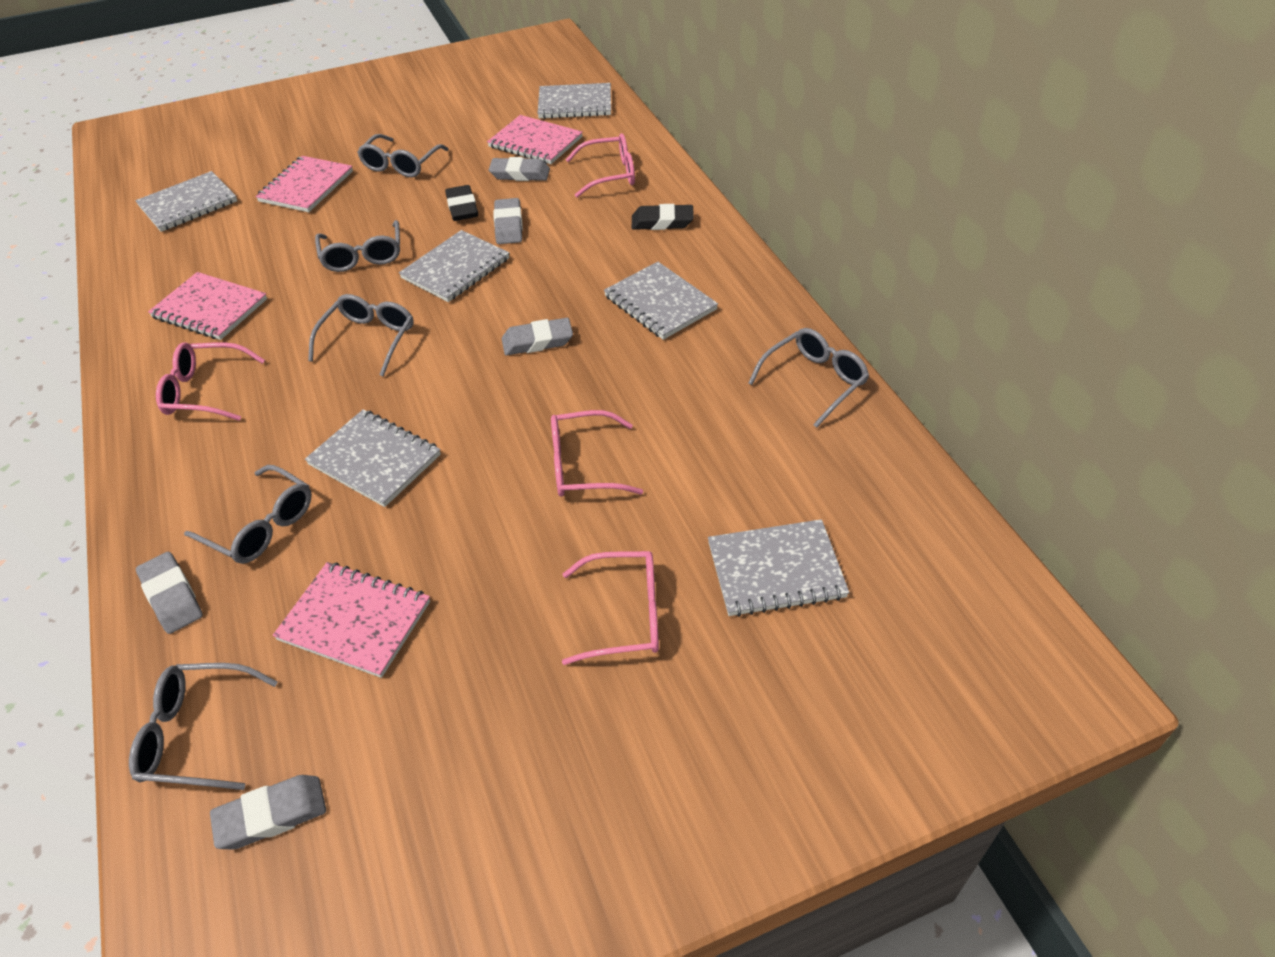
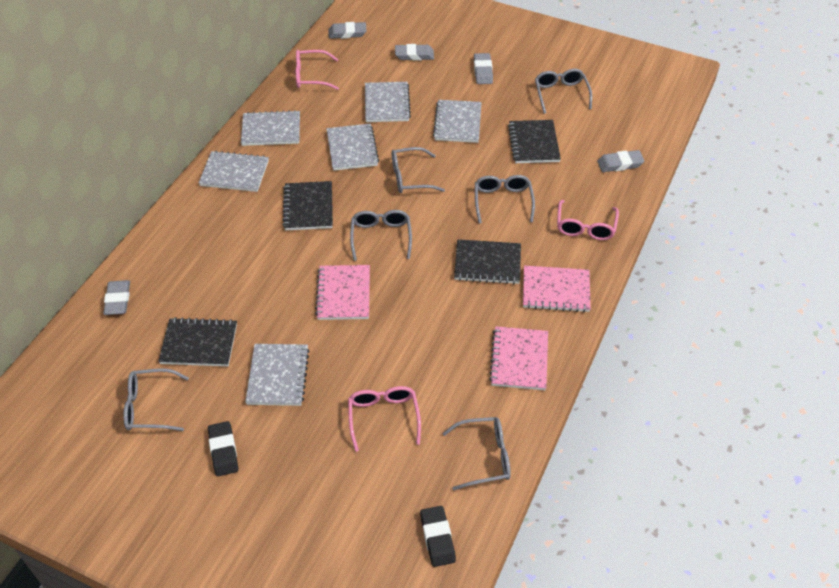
black notebook: 0 -> 4
pink glasses: 4 -> 3
pink notebook: 4 -> 3

